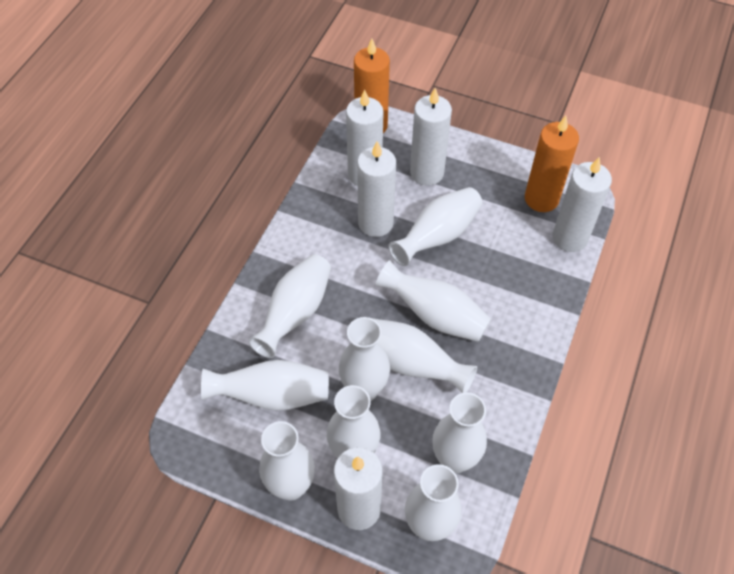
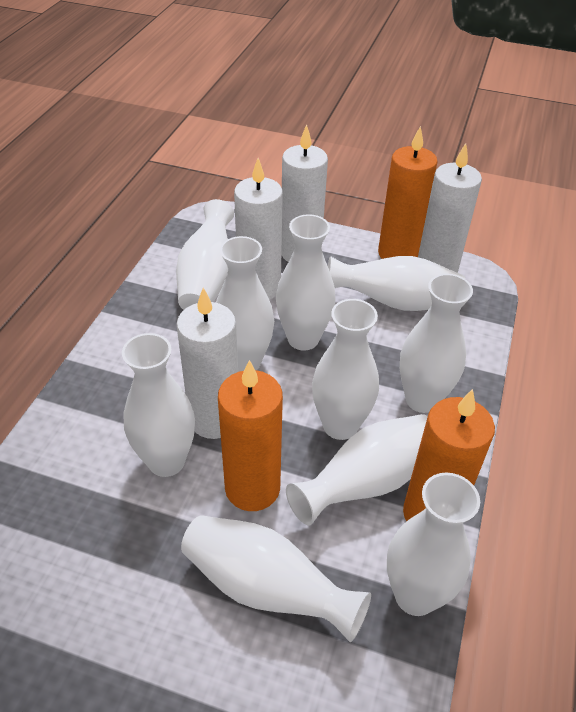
orange candle: 2 -> 3
white candle: 5 -> 4

